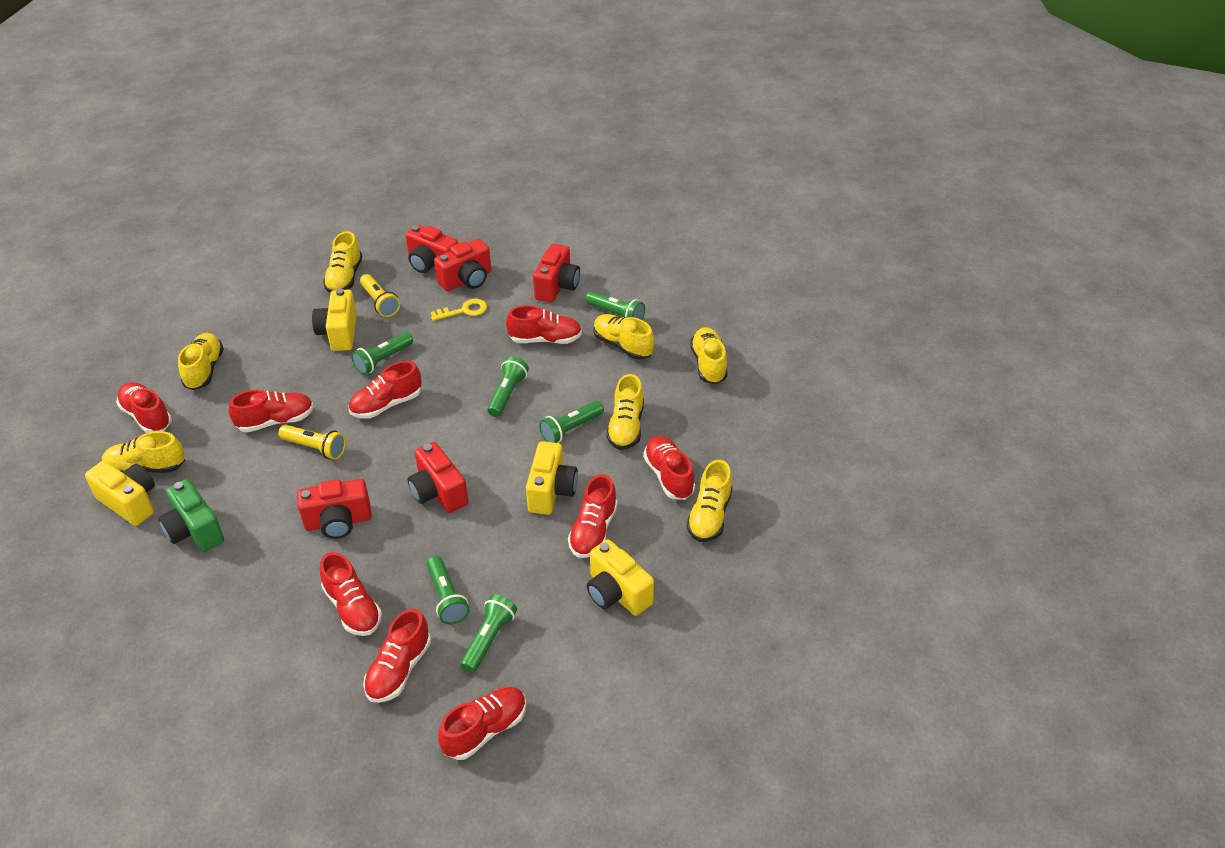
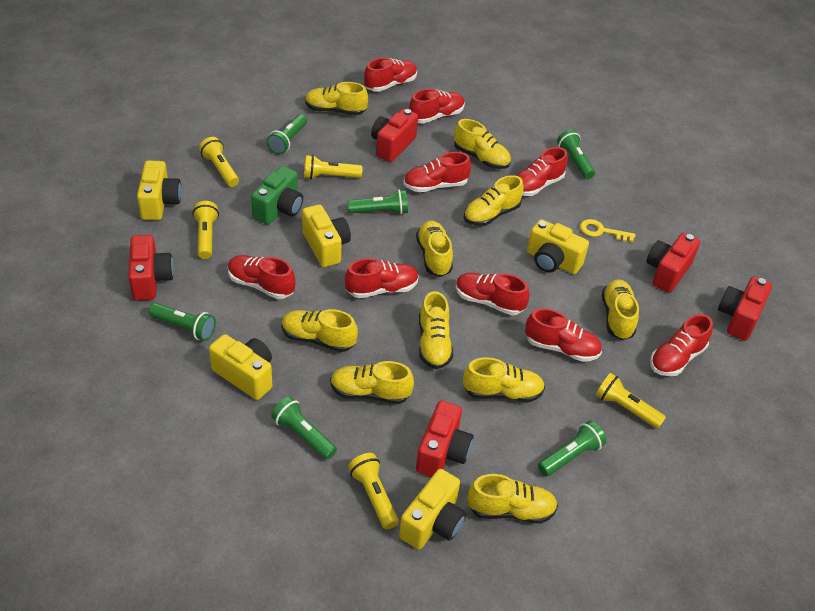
yellow camera: 4 -> 5
yellow flashlight: 2 -> 5
yellow shoe: 7 -> 10

